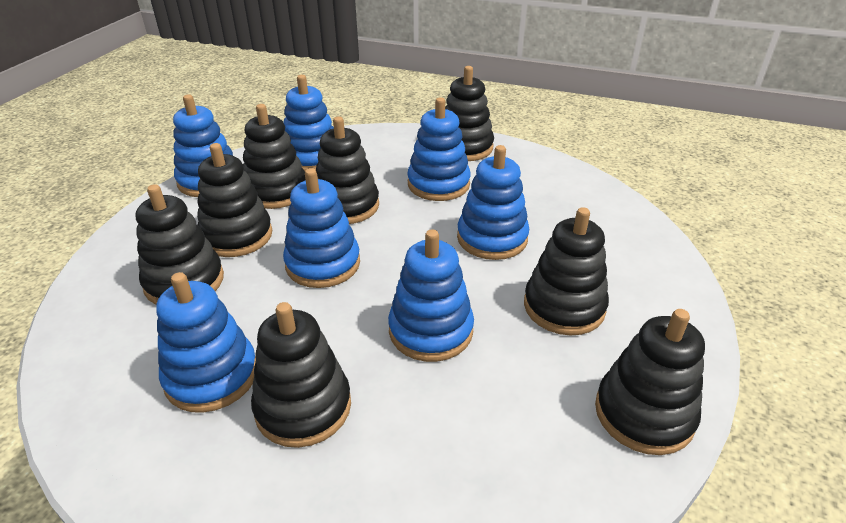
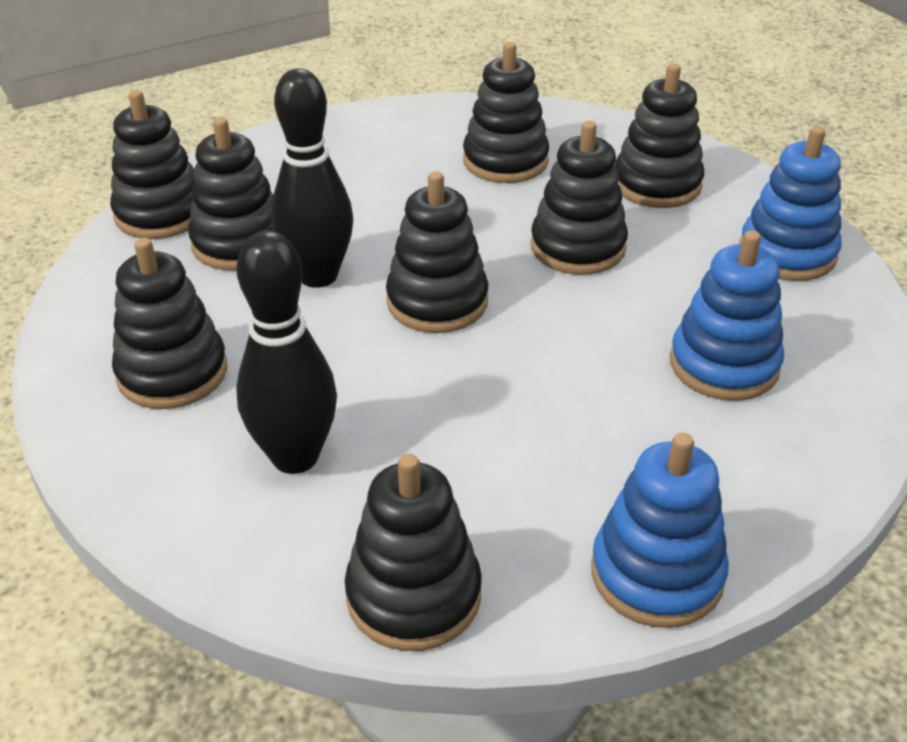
black bowling pin: 0 -> 2
blue stacking toy: 7 -> 3

